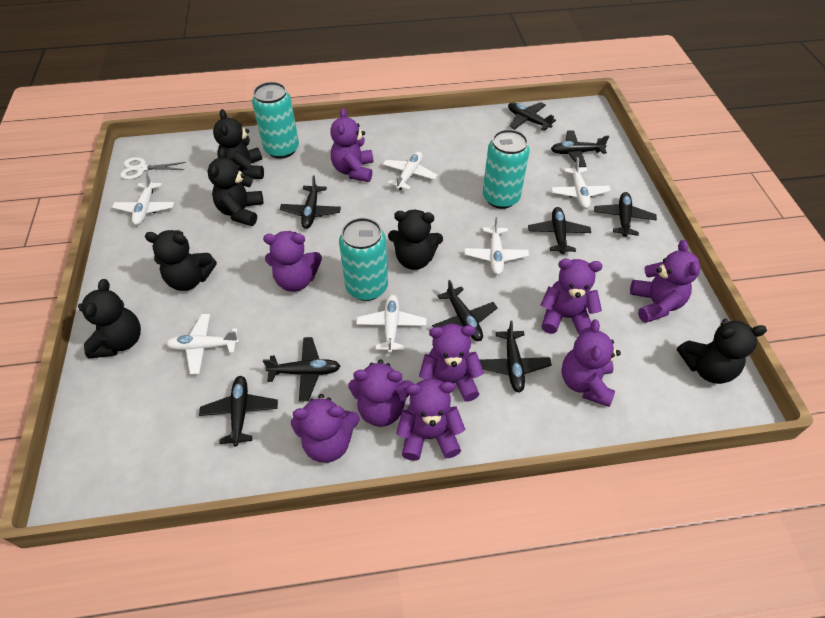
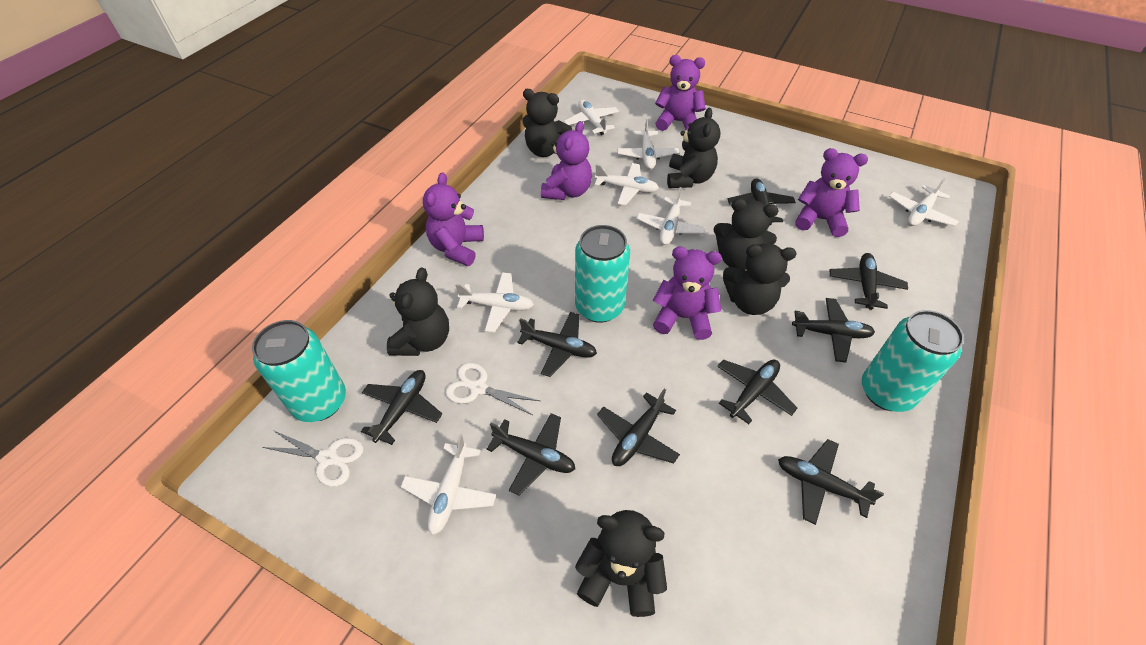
purple teddy bear: 9 -> 5
white plane: 6 -> 7
white scissors: 1 -> 2

